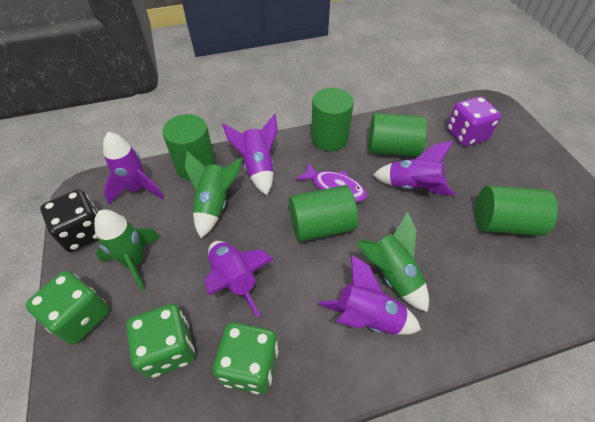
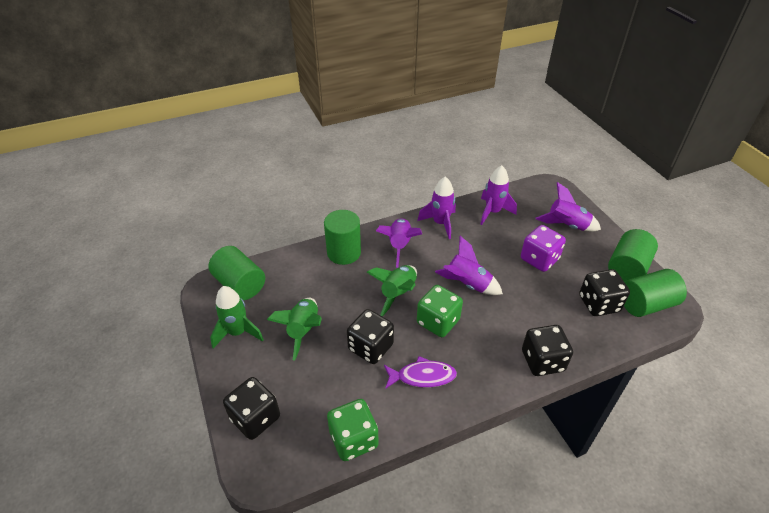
black dice: 1 -> 4
green cylinder: 5 -> 4
green dice: 3 -> 2

